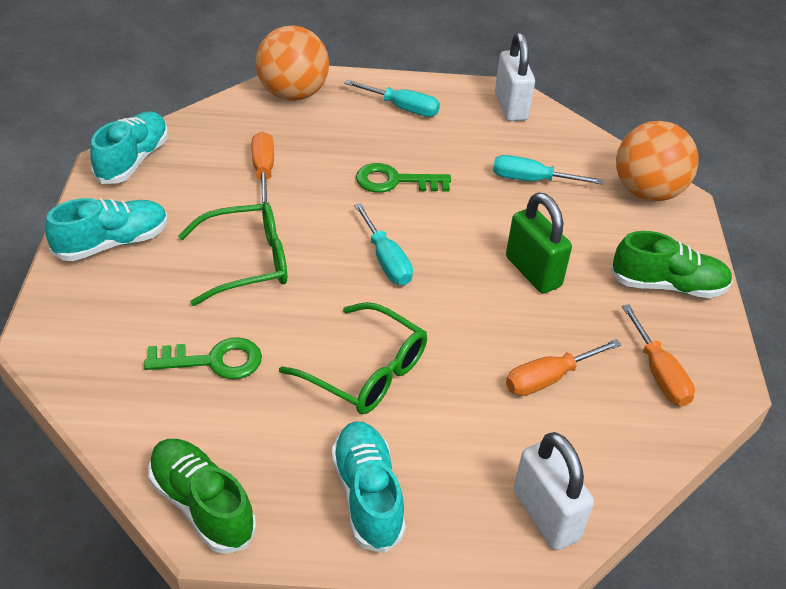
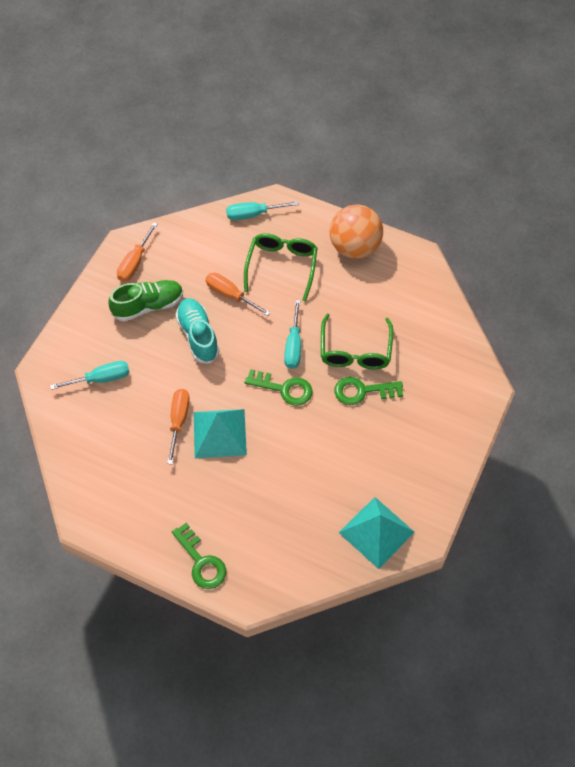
green key: 2 -> 3
green padlock: 1 -> 0
green shoe: 2 -> 1
orange ball: 2 -> 1
turquoise pyramid: 0 -> 2
turquoise shoe: 3 -> 1
white padlock: 2 -> 0

